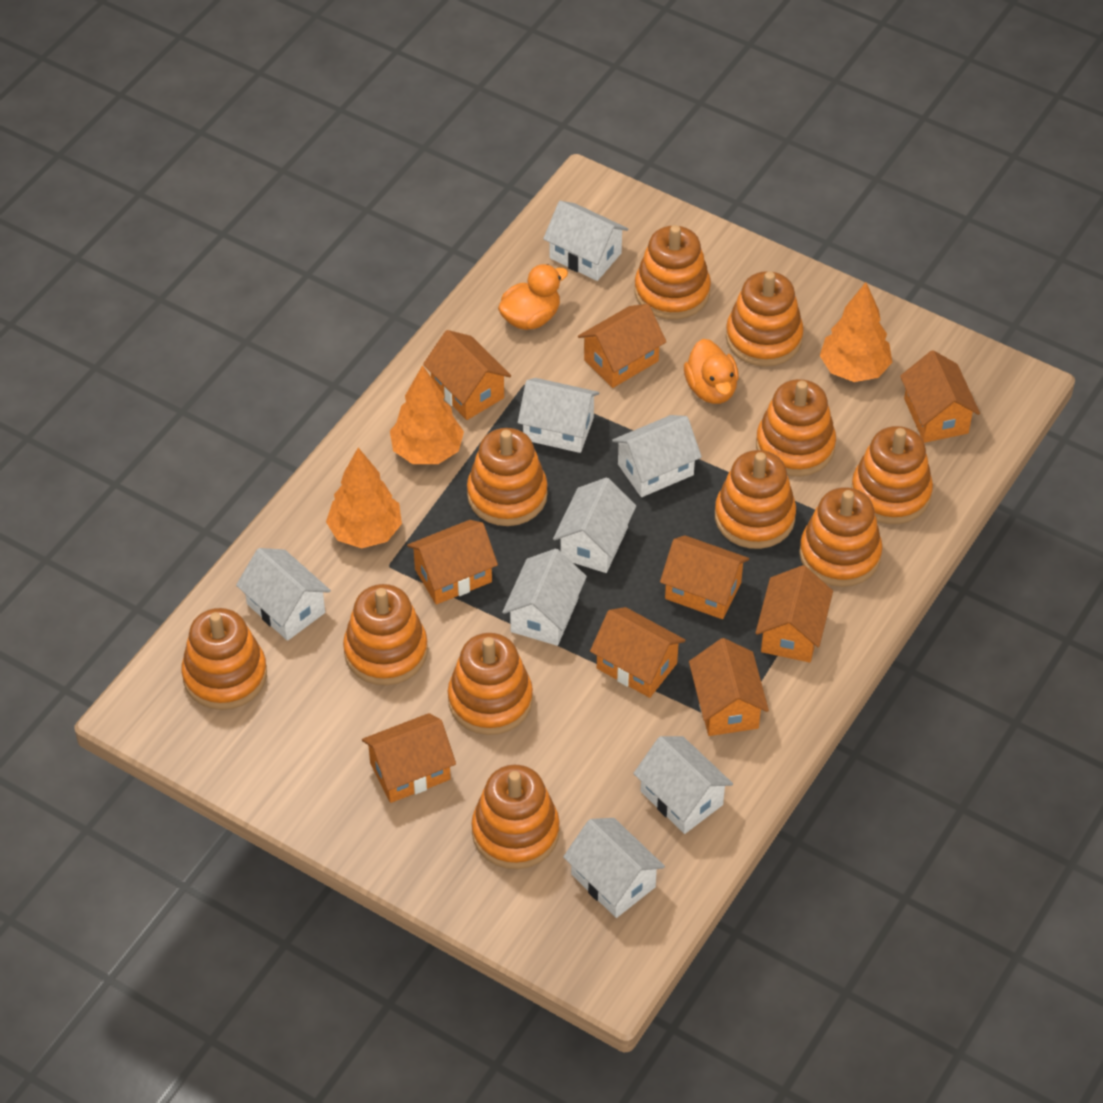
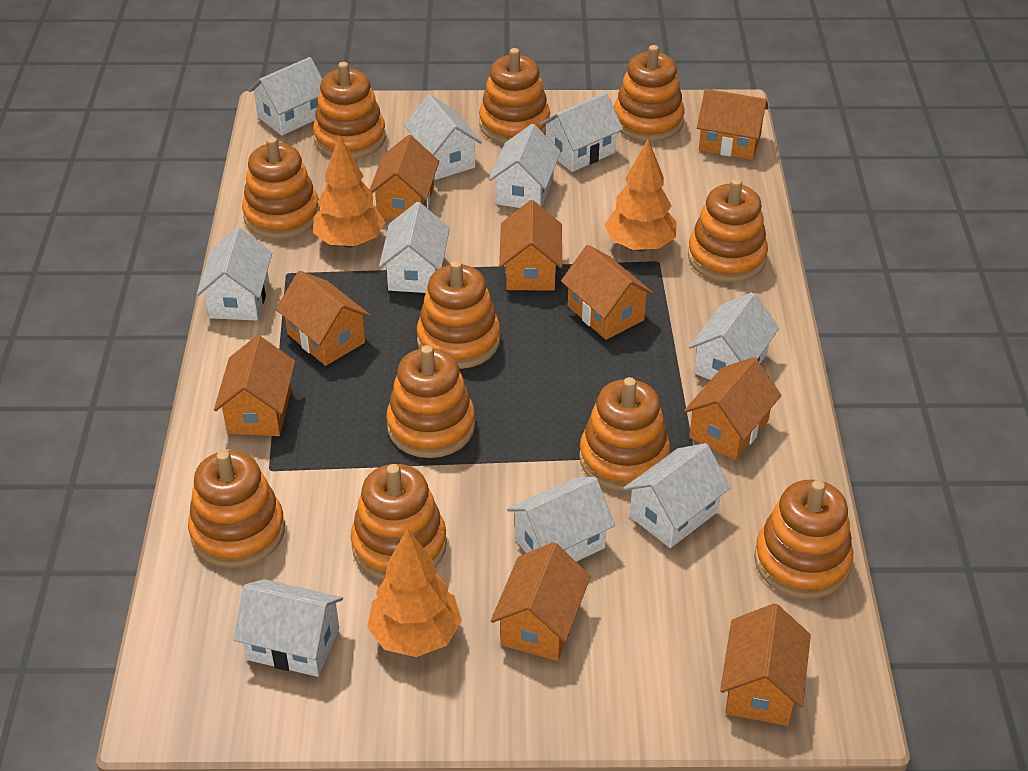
orange duck: 2 -> 0
white house: 8 -> 10

